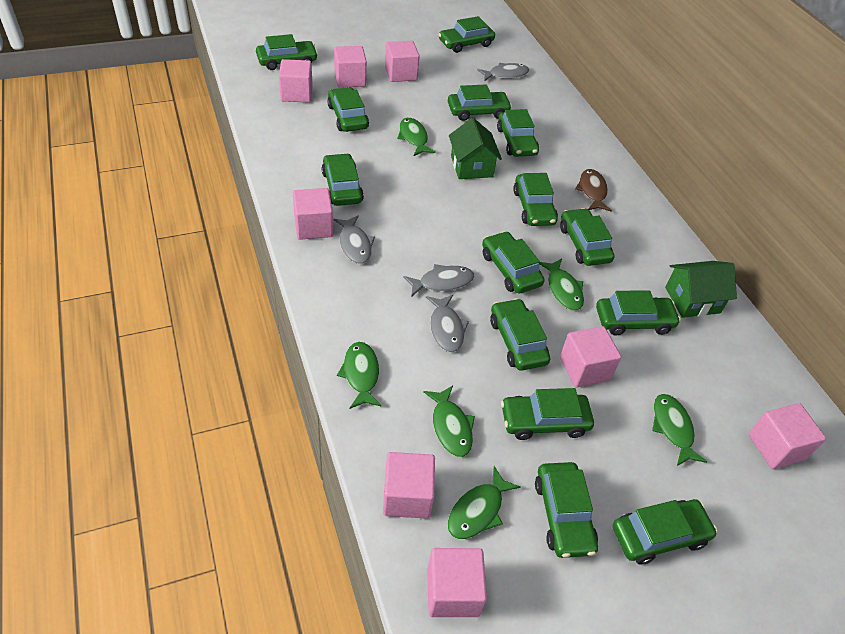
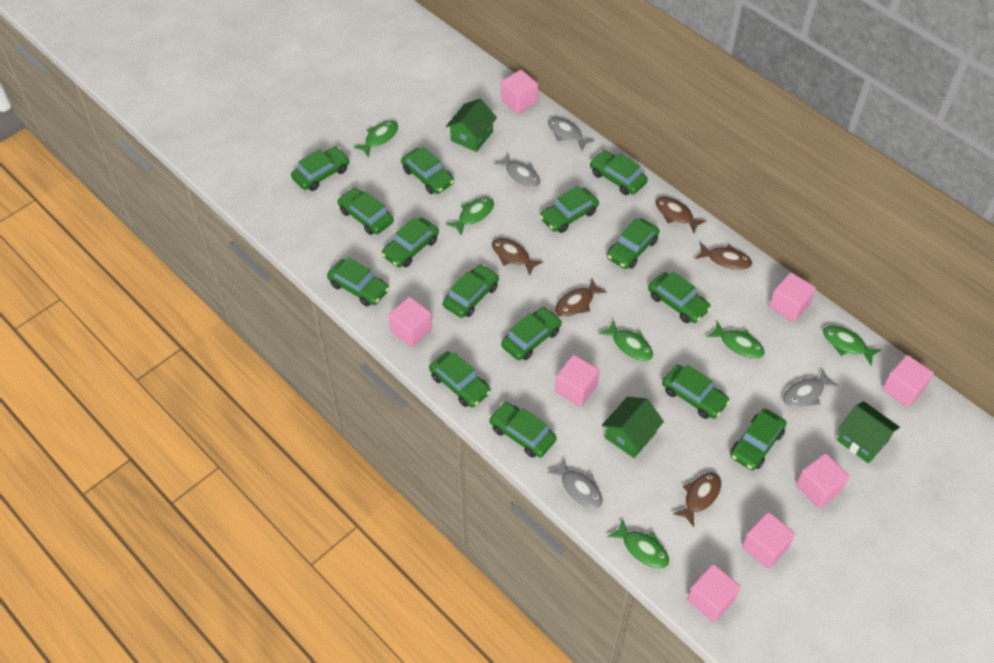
brown fish: 1 -> 5
green car: 14 -> 15
green house: 2 -> 3

